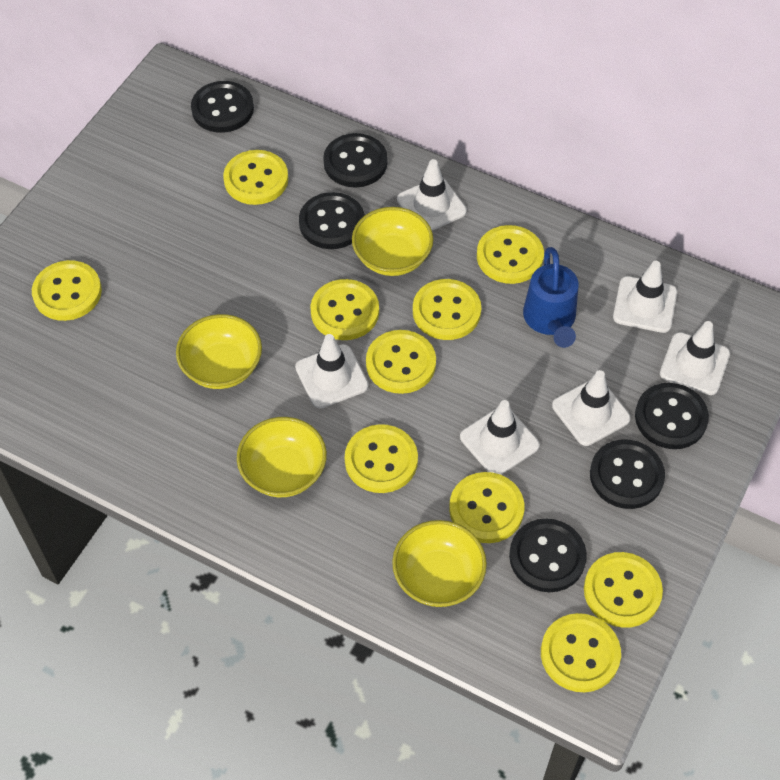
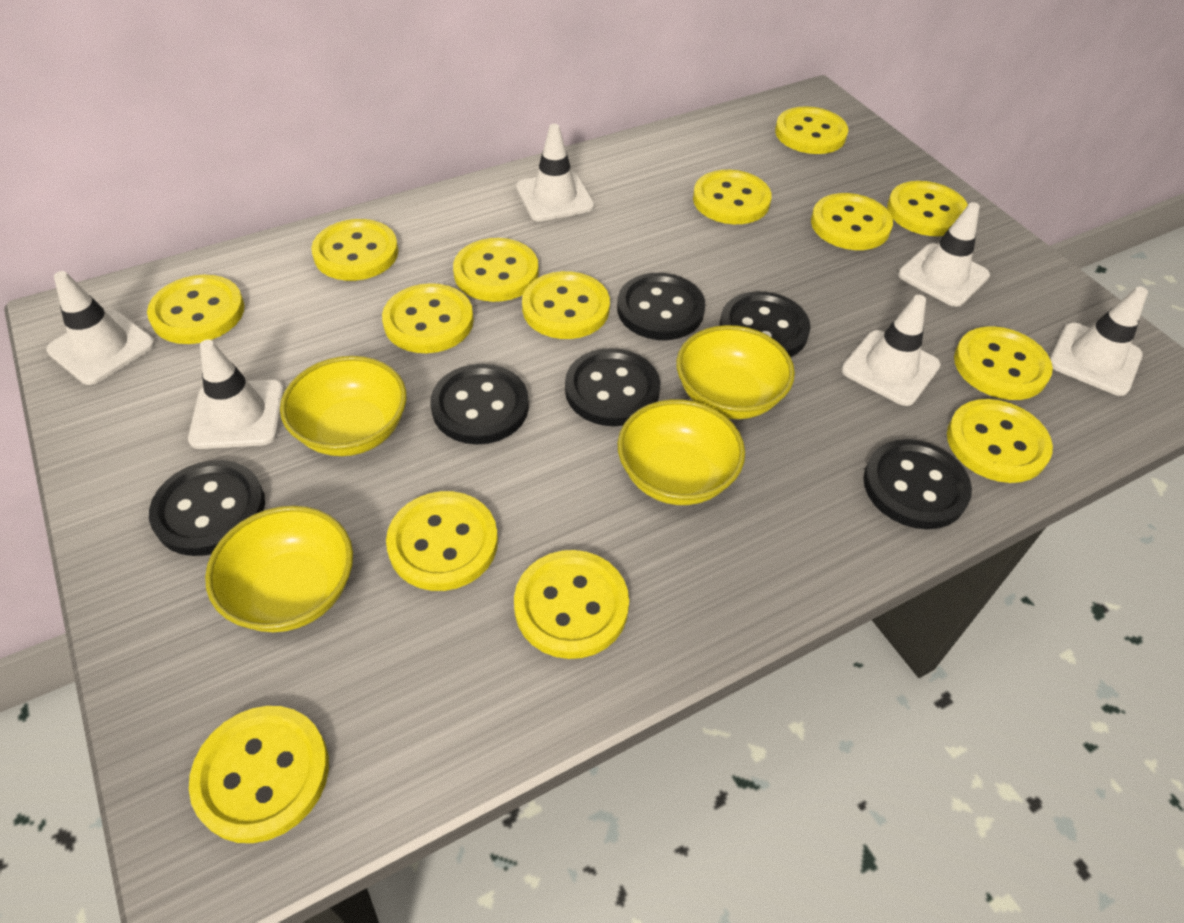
blue watering can: 1 -> 0
yellow button: 10 -> 14

